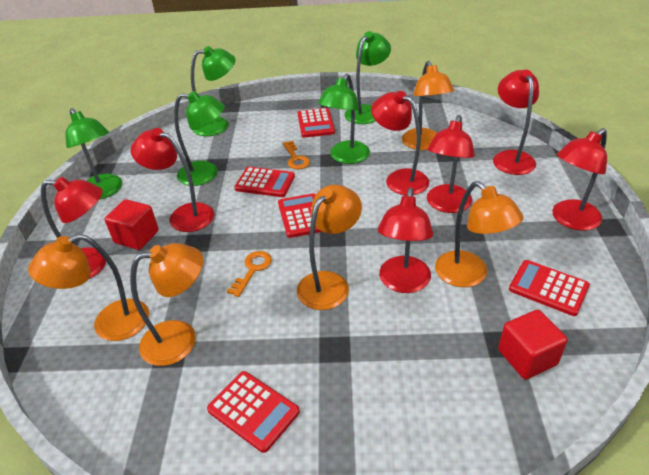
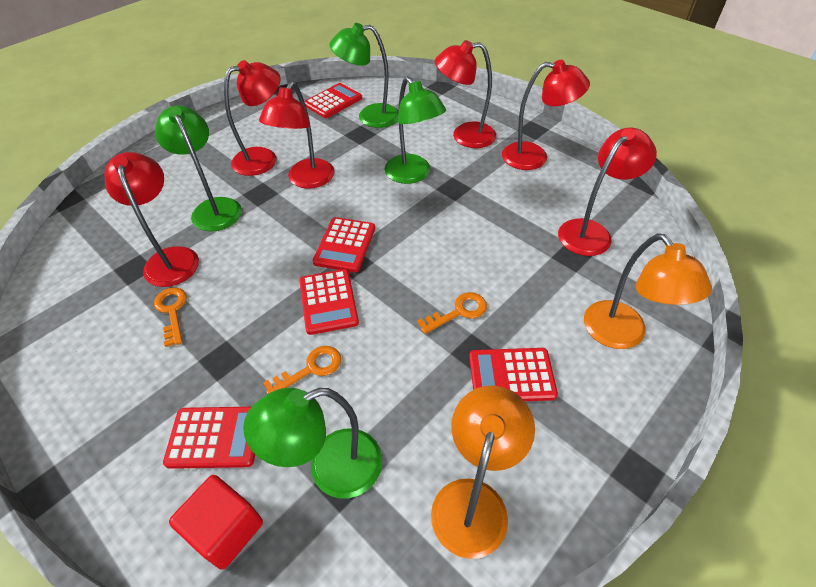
green lamp: 5 -> 4
orange key: 2 -> 3
orange lamp: 5 -> 2
red cube: 2 -> 1
red lamp: 7 -> 6

